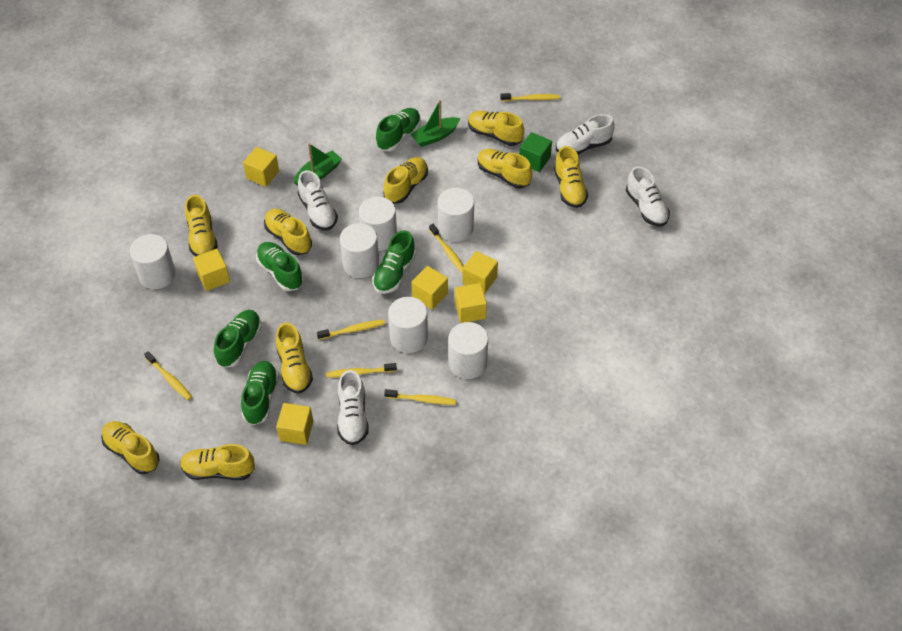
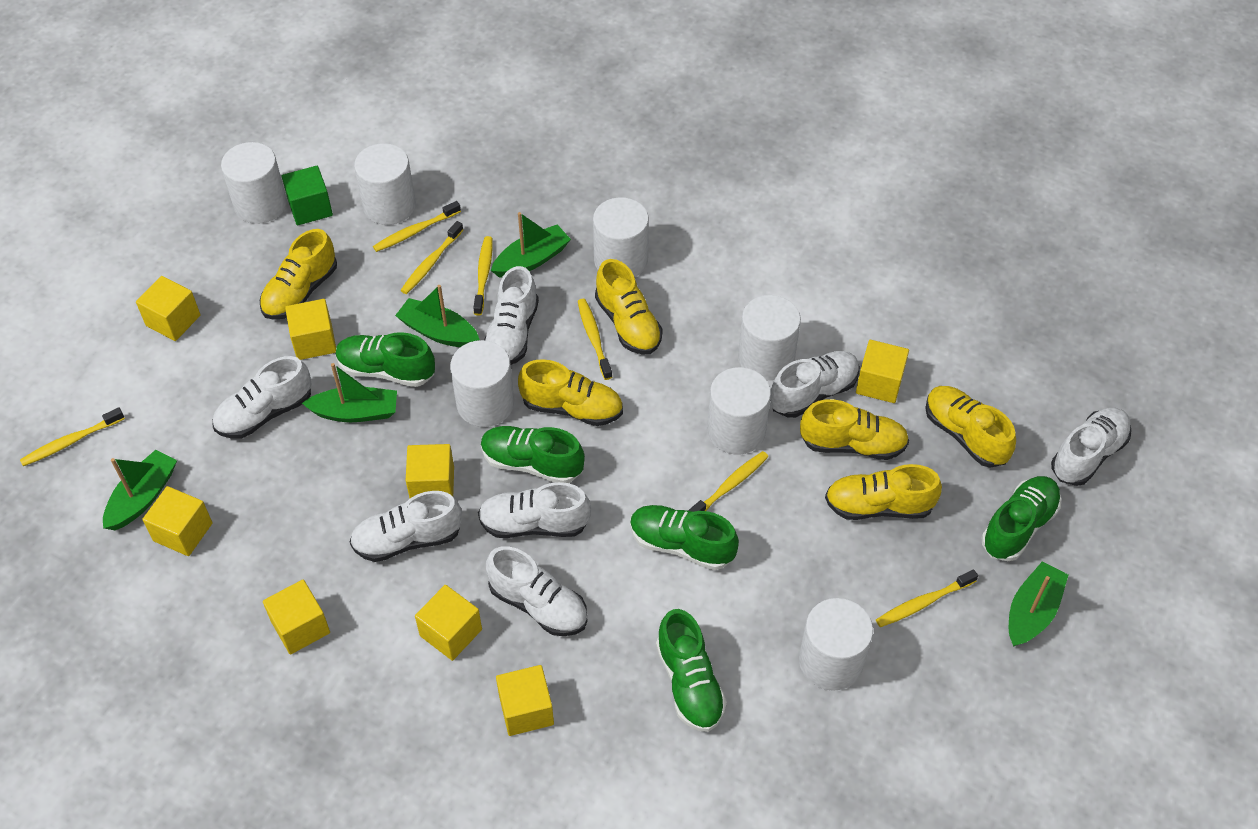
green boat: 2 -> 5
white cylinder: 6 -> 7
white shoe: 4 -> 7
yellow cube: 6 -> 8
yellow shoe: 9 -> 6
yellow toothbrush: 6 -> 7

